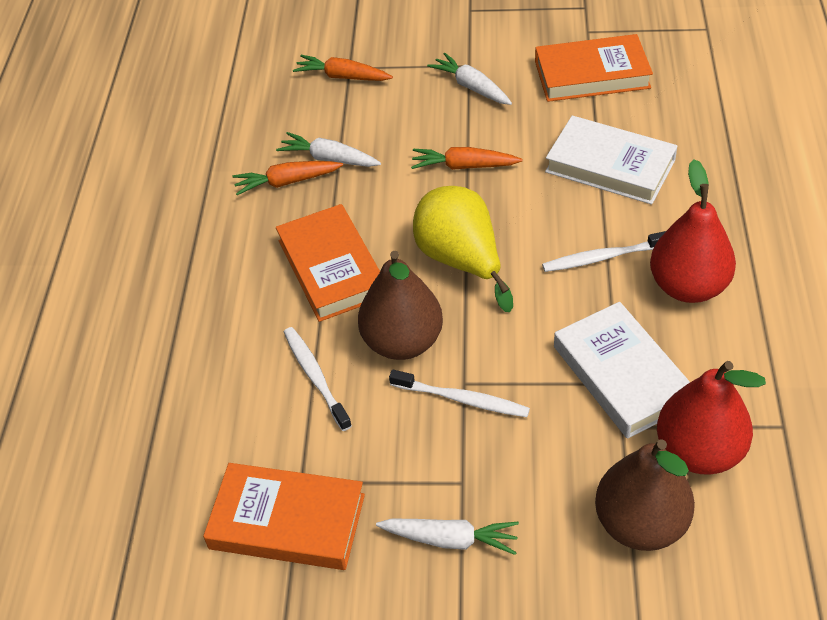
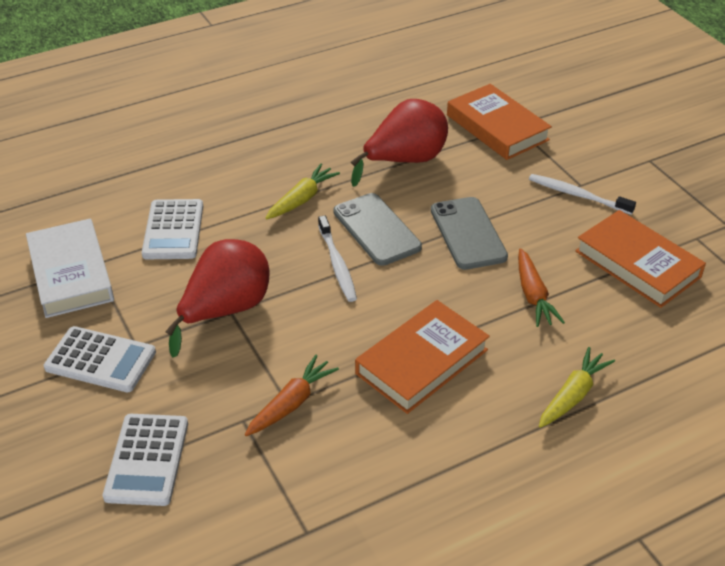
brown pear: 2 -> 0
grey phone: 0 -> 2
orange carrot: 3 -> 2
white book: 2 -> 1
white calculator: 0 -> 3
white carrot: 3 -> 0
white toothbrush: 3 -> 2
yellow carrot: 0 -> 2
yellow pear: 1 -> 0

